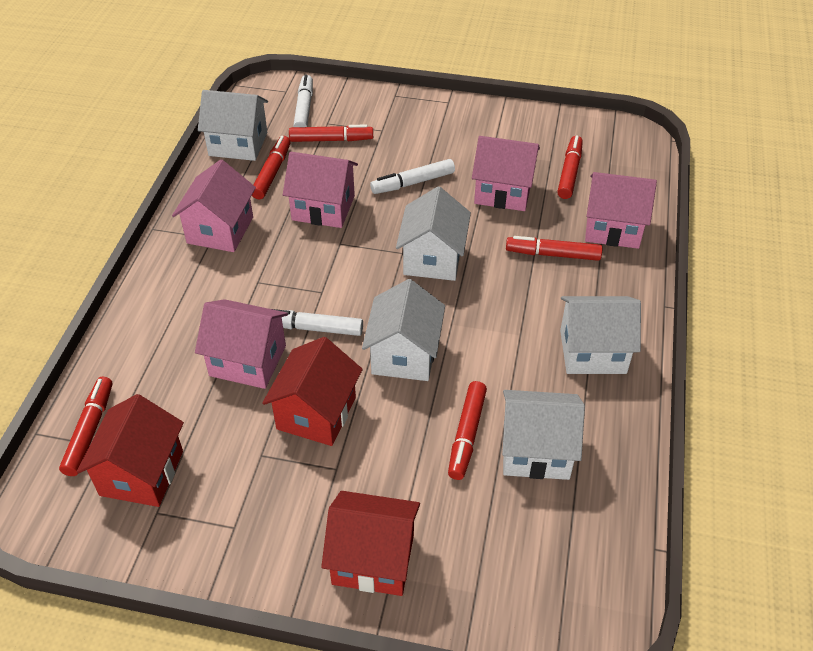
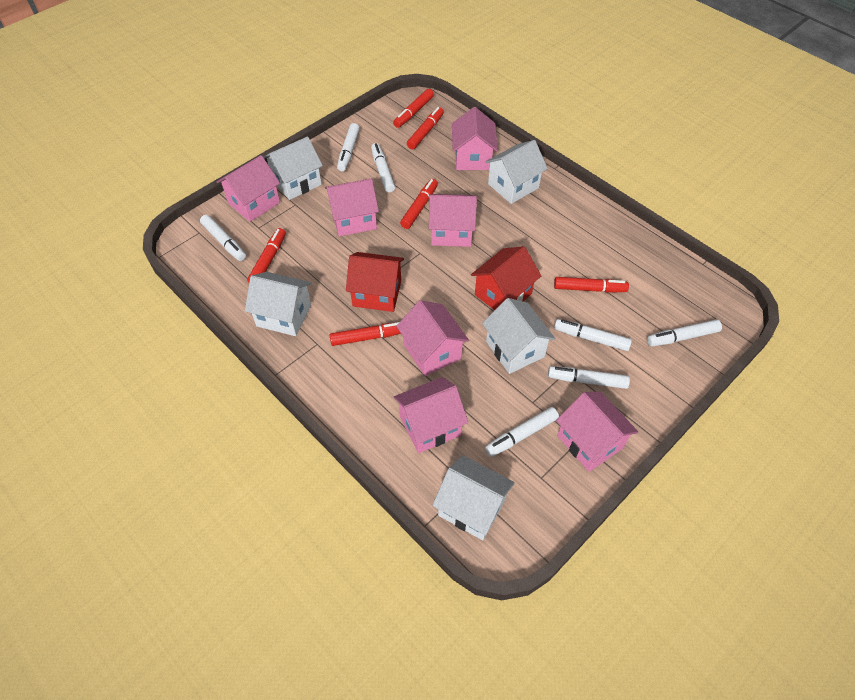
pink house: 5 -> 7
red house: 3 -> 2
white marker: 3 -> 7

